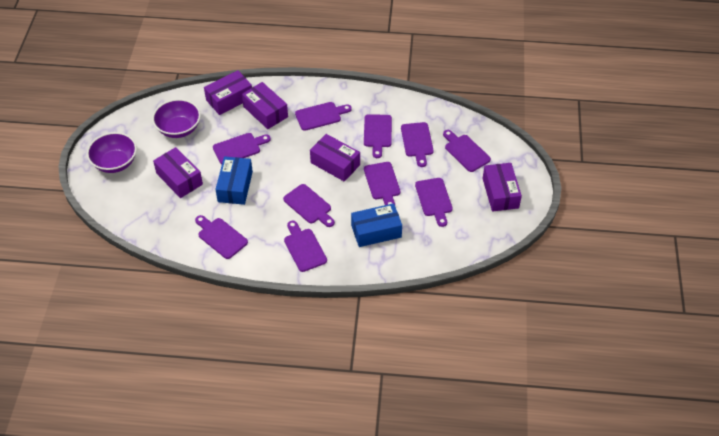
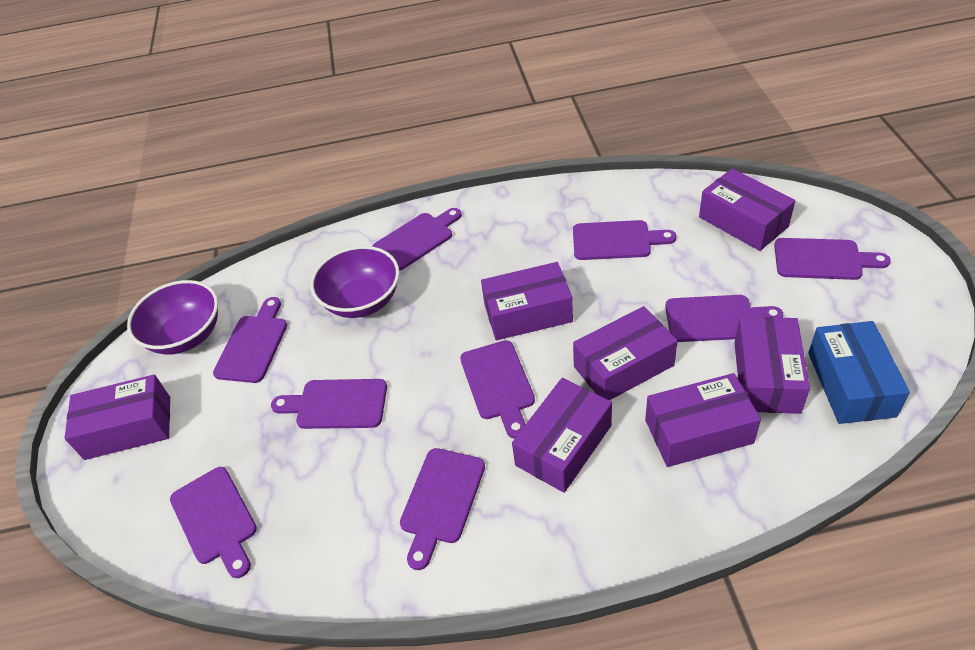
blue box: 2 -> 1
purple box: 5 -> 7
purple cutting board: 10 -> 9

